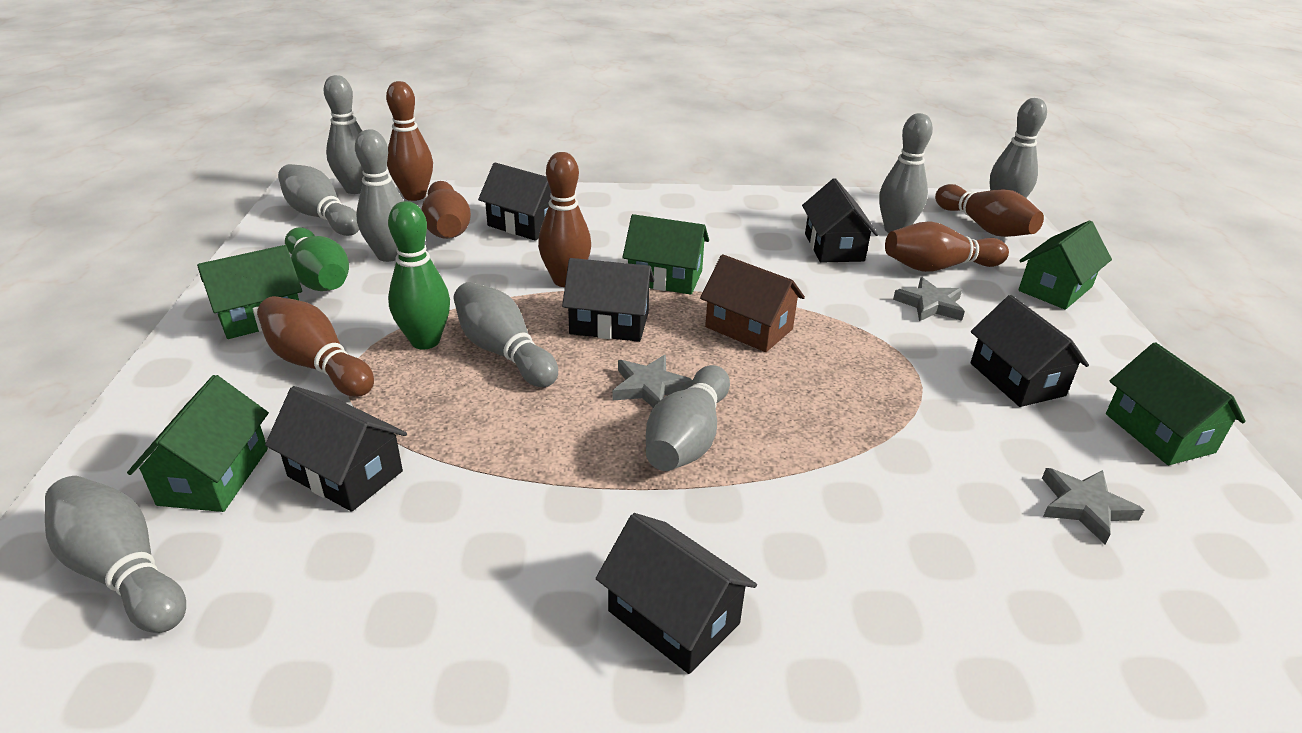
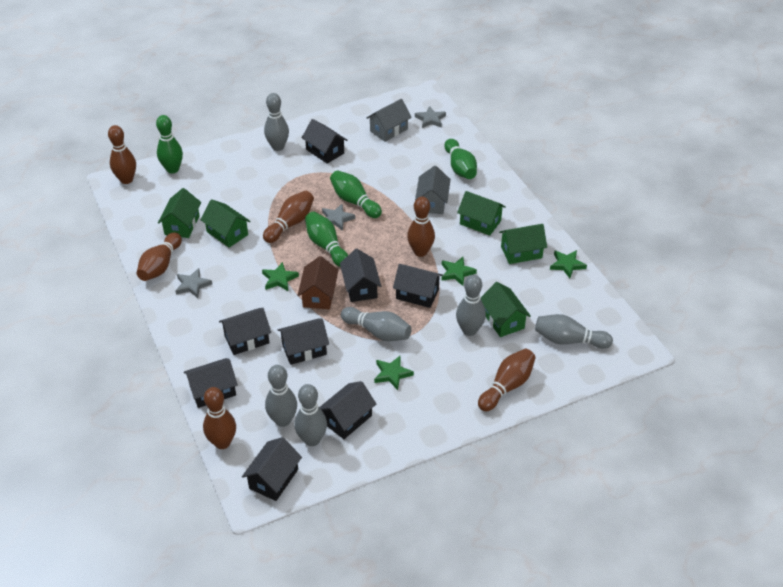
black house: 6 -> 8
green bowling pin: 2 -> 4
green star: 0 -> 4
grey bowling pin: 8 -> 6
grey house: 0 -> 2

